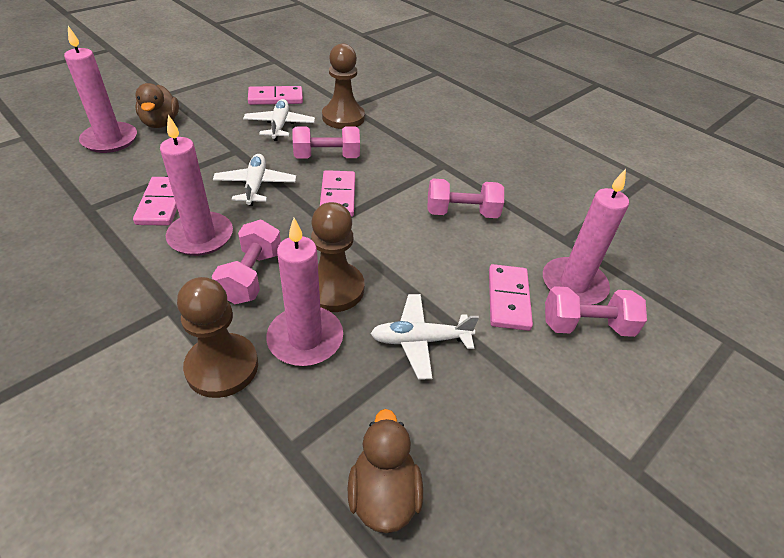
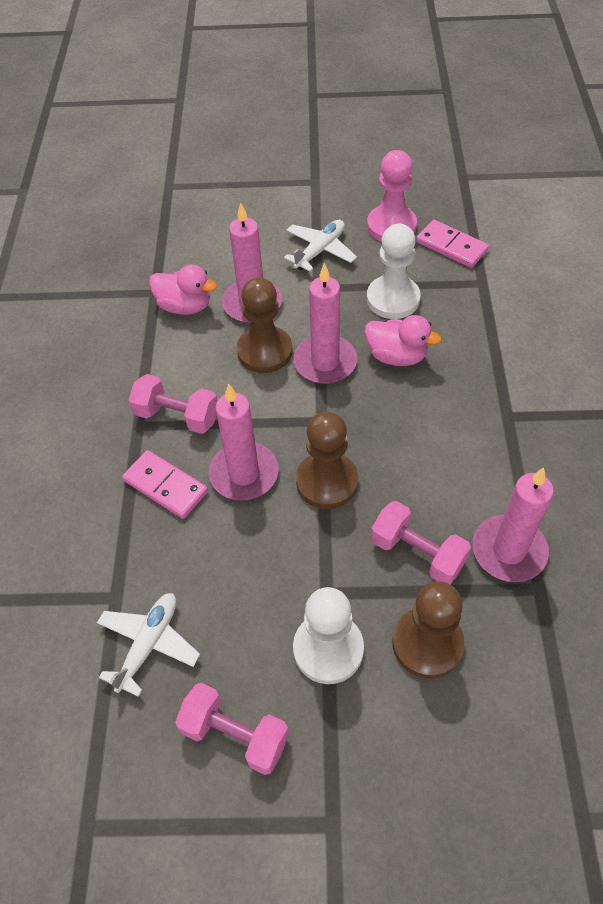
brown duck: 2 -> 0
pink domino: 4 -> 2
pink duck: 0 -> 2
pink dumbbell: 4 -> 3
pink pawn: 0 -> 1
white pawn: 0 -> 2
white plane: 3 -> 2

